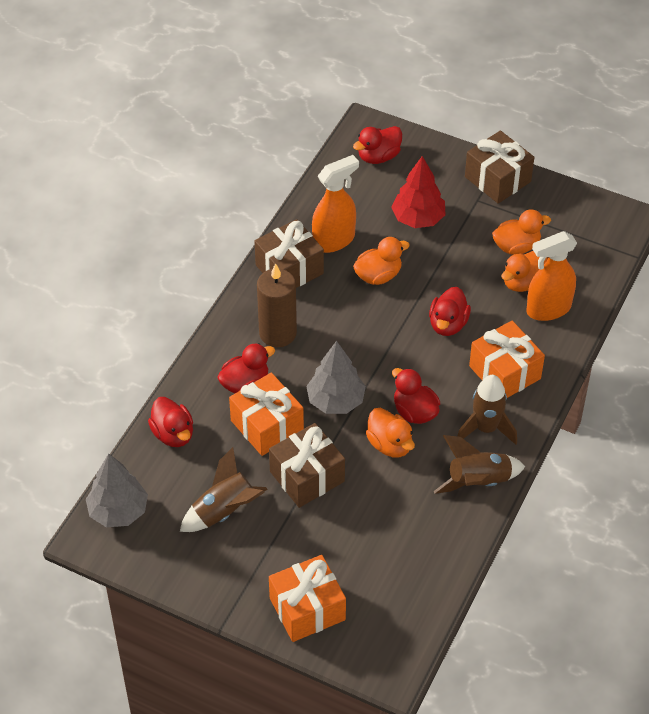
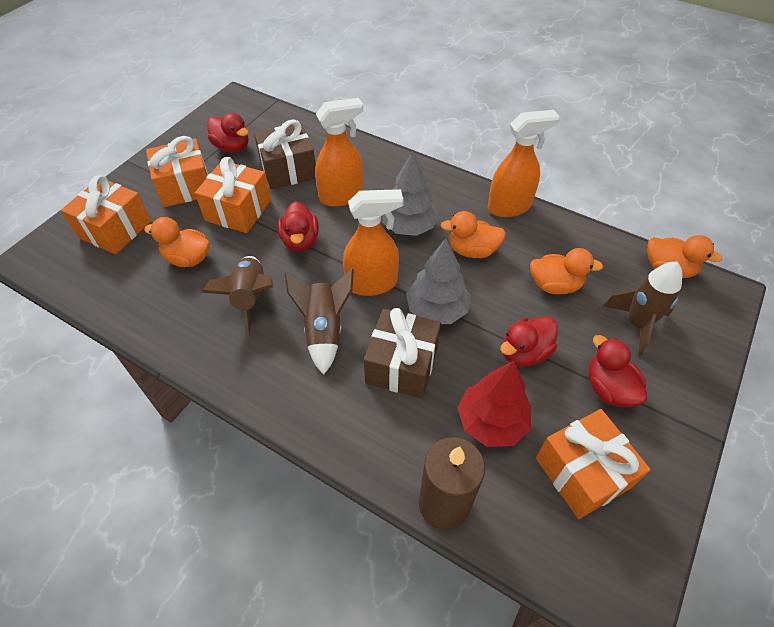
brown gift: 3 -> 2
orange gift: 3 -> 4
orange spray bottle: 2 -> 3
red duck: 5 -> 4

